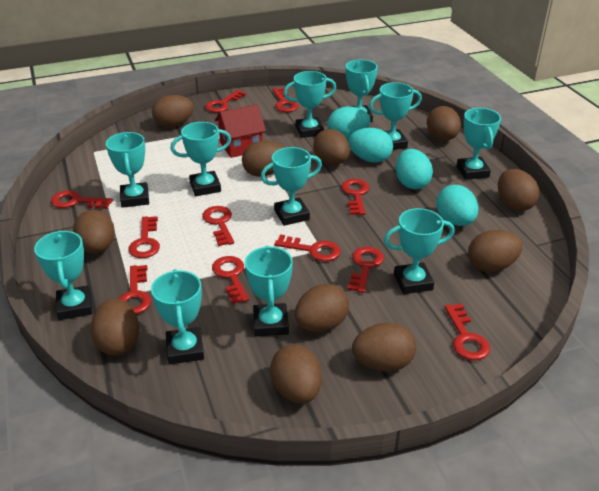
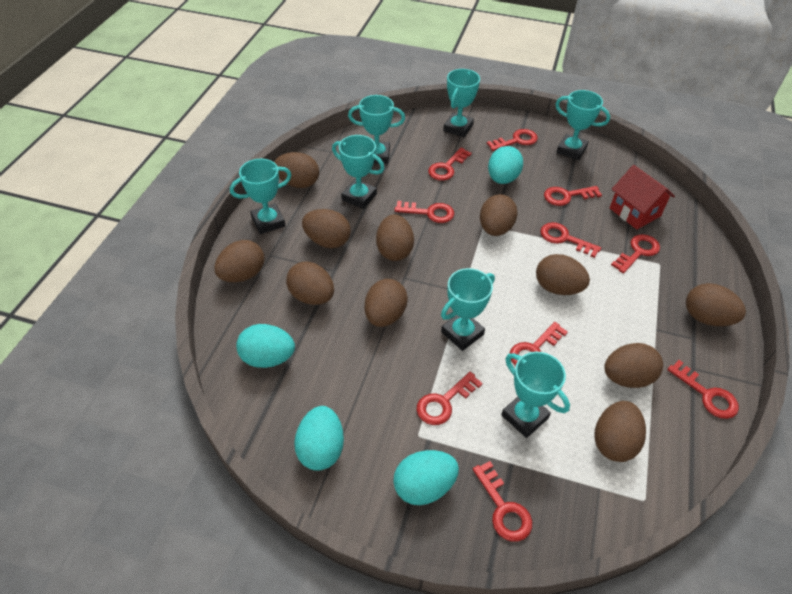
red key: 11 -> 10
turquoise trophy: 11 -> 7

